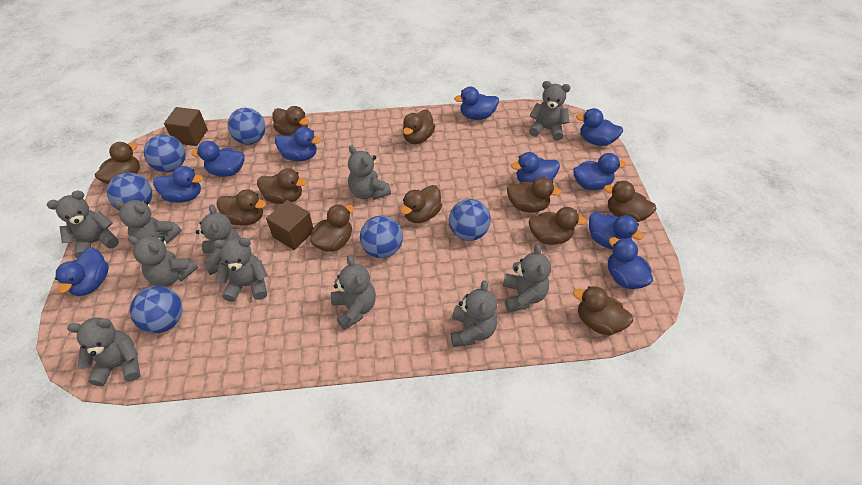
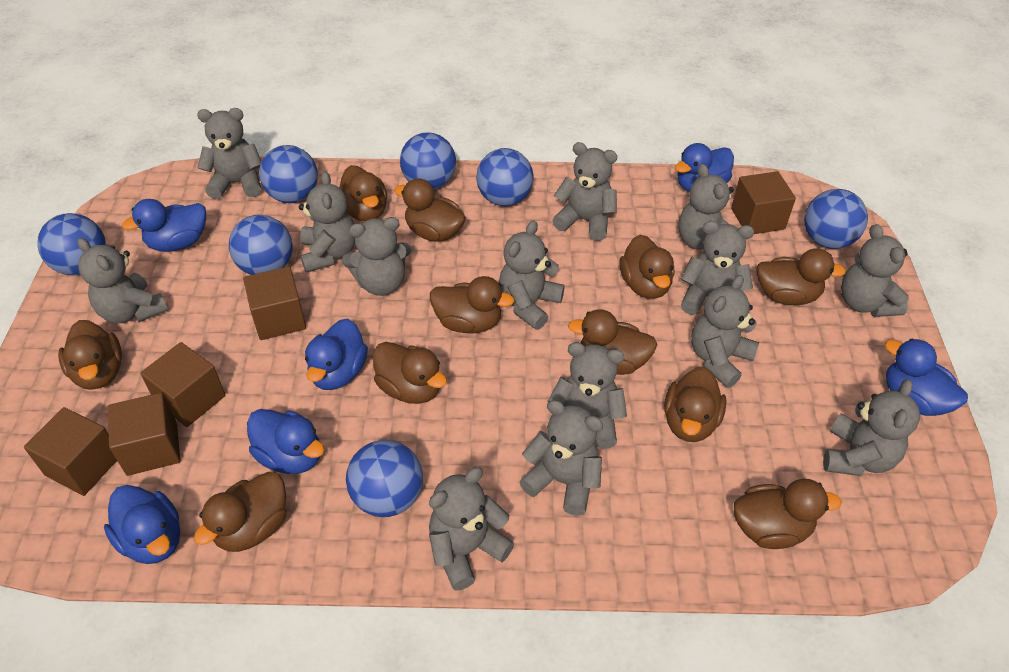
blue ball: 6 -> 7
blue duck: 10 -> 6
brown cube: 2 -> 5
grey teddy bear: 11 -> 14

